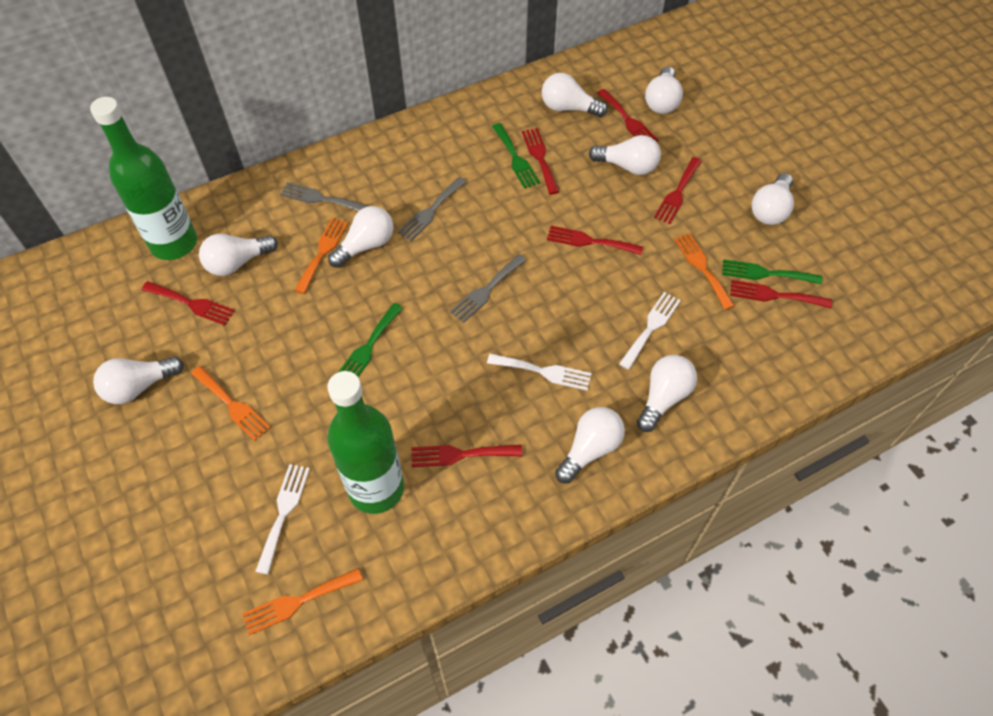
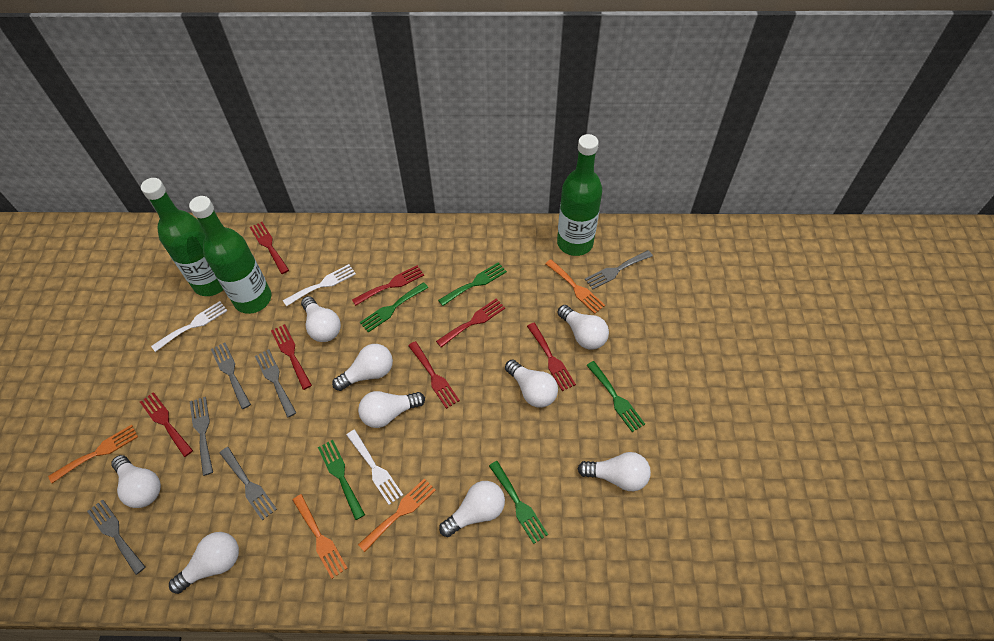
green bottle: 2 -> 3
green fork: 3 -> 5
grey fork: 3 -> 6

